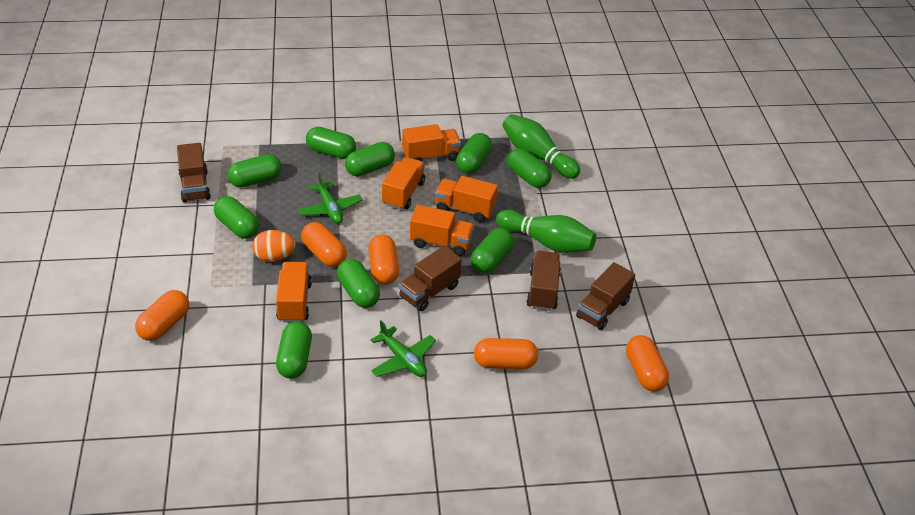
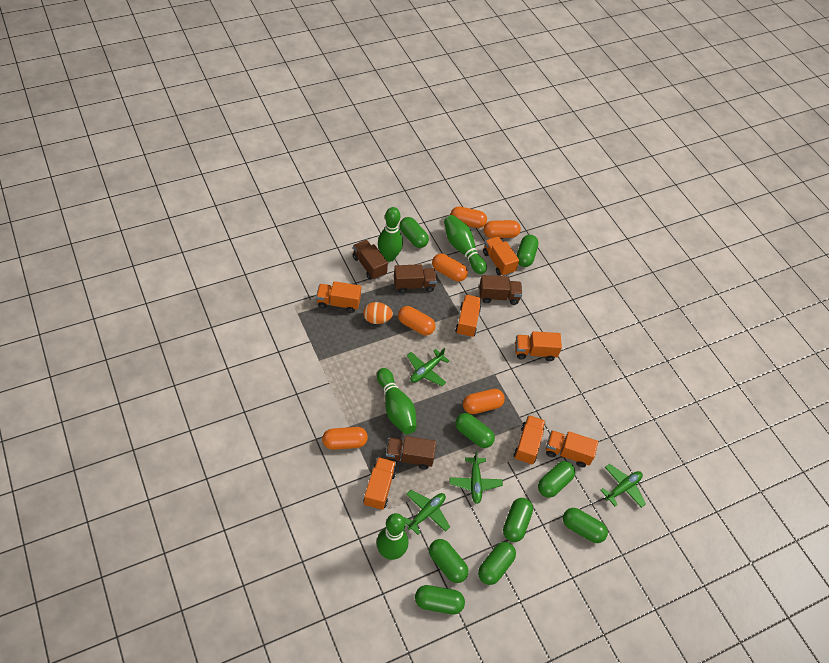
green bowling pin: 2 -> 4
green plane: 2 -> 4
orange capsule: 5 -> 6
orange truck: 5 -> 7

